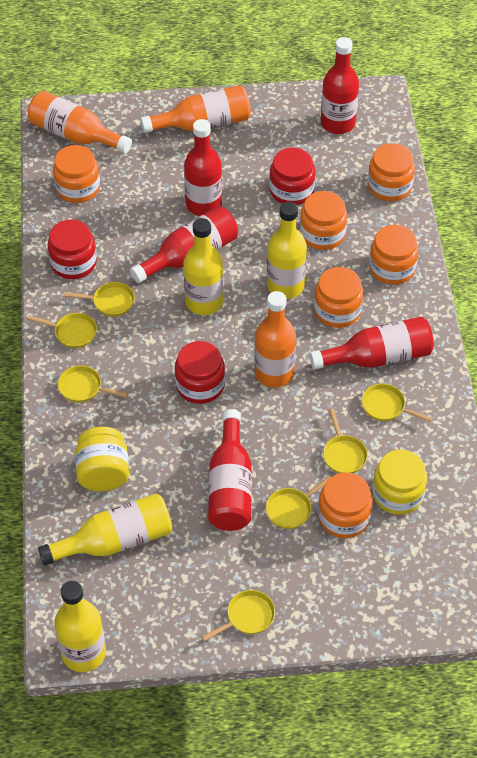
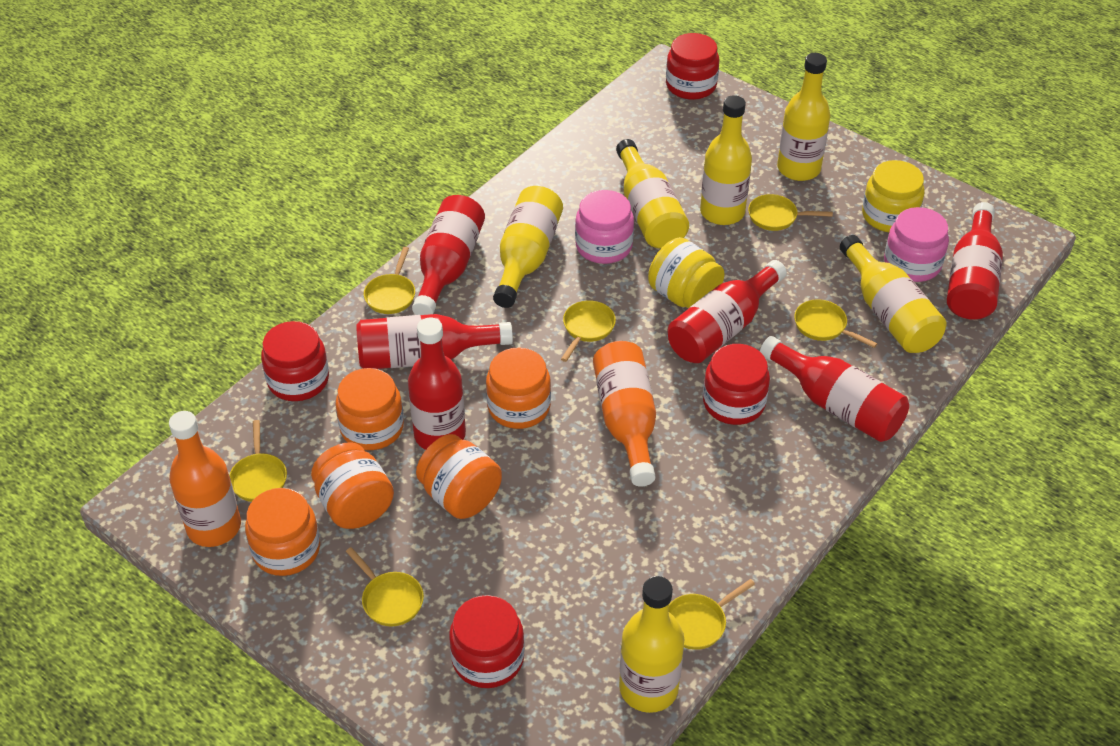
orange bottle: 3 -> 2
orange jar: 6 -> 5
pink jar: 0 -> 2
red bottle: 5 -> 6
red jar: 3 -> 4
yellow bottle: 4 -> 6

